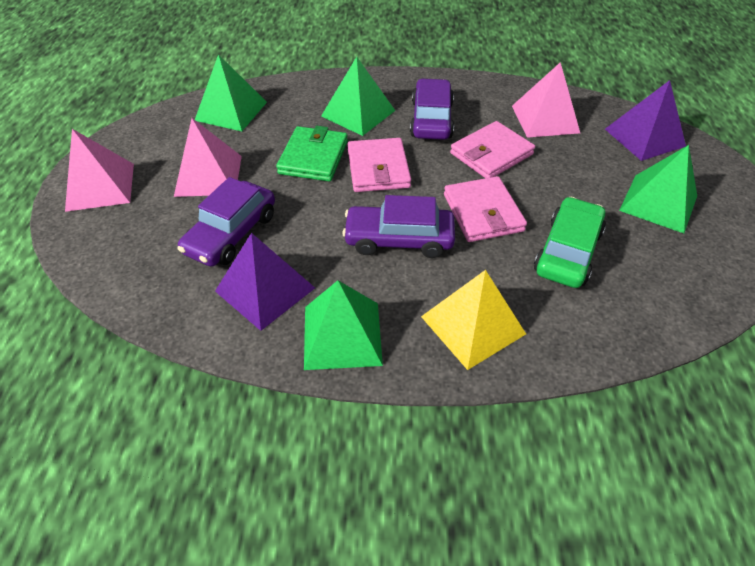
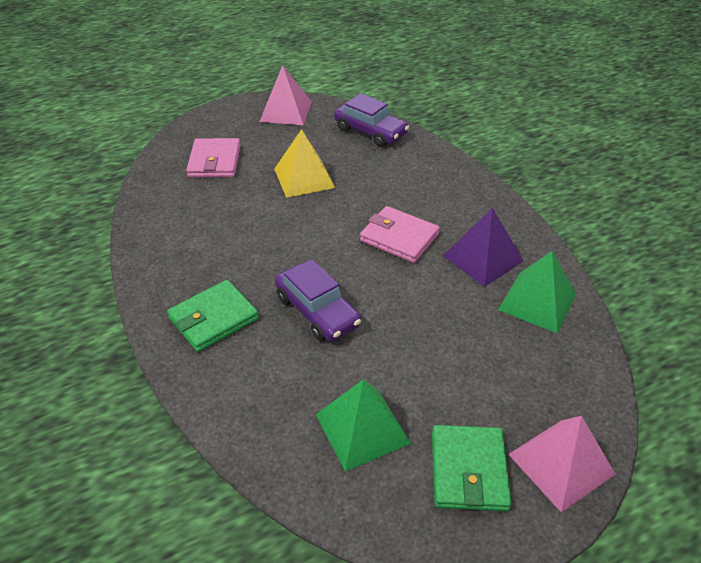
green car: 1 -> 0
green pyramid: 4 -> 2
green wallet: 1 -> 2
pink pyramid: 3 -> 2
pink wallet: 3 -> 2
purple car: 3 -> 2
purple pyramid: 2 -> 1

